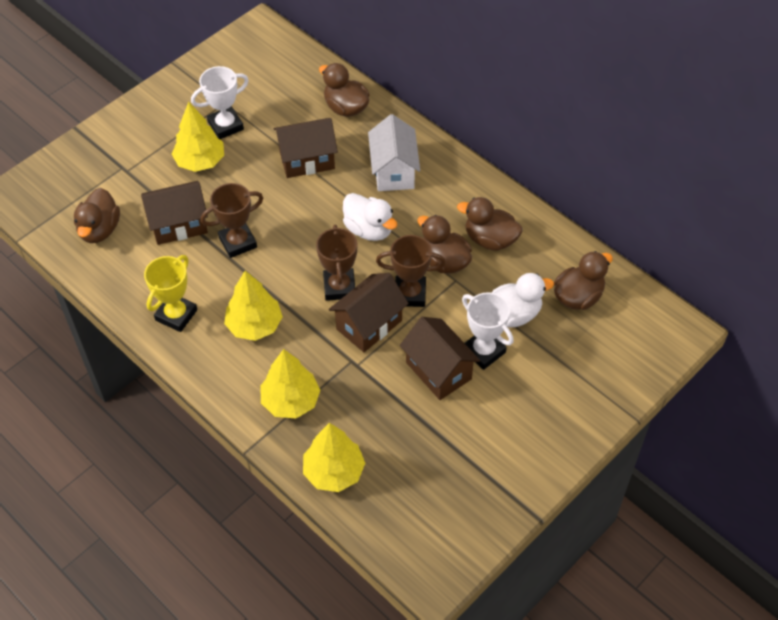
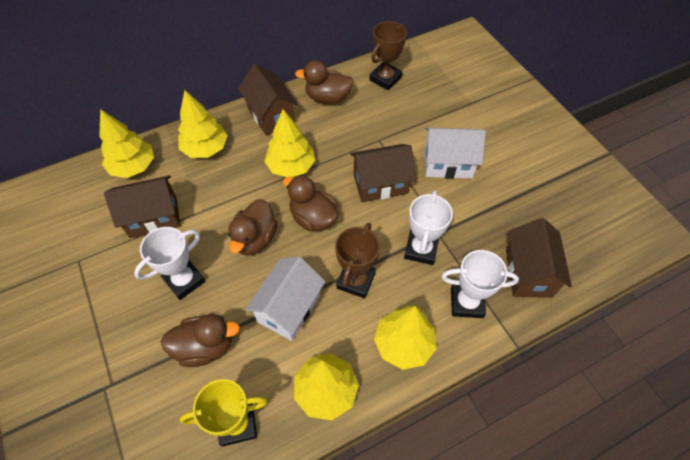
brown duck: 5 -> 4
brown trophy: 3 -> 2
white duck: 2 -> 0
white house: 1 -> 2
white trophy: 2 -> 3
yellow tree: 4 -> 5

